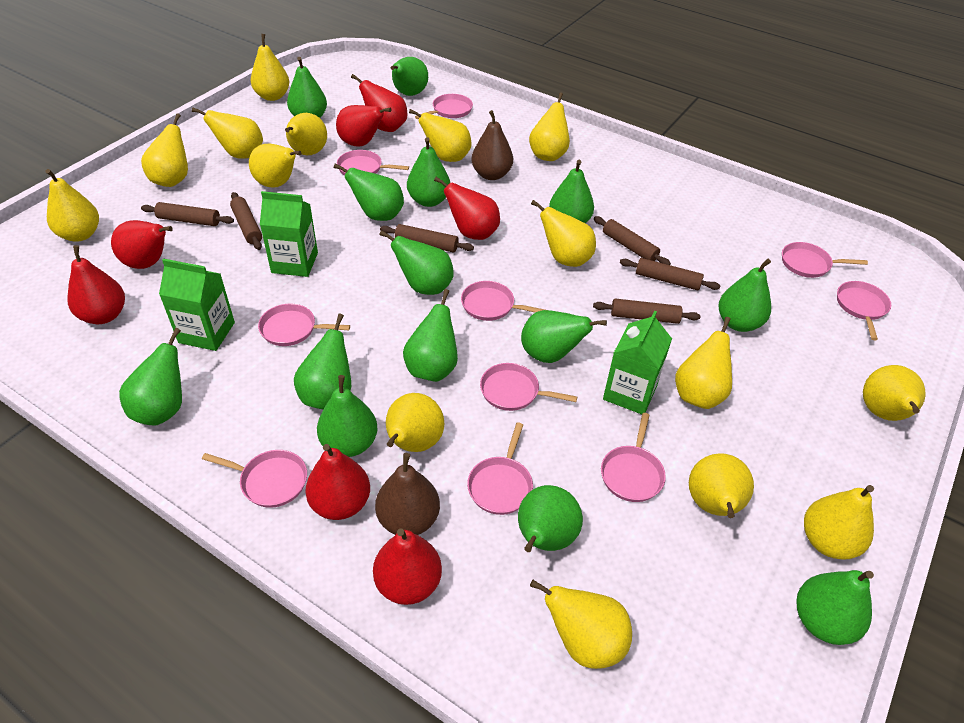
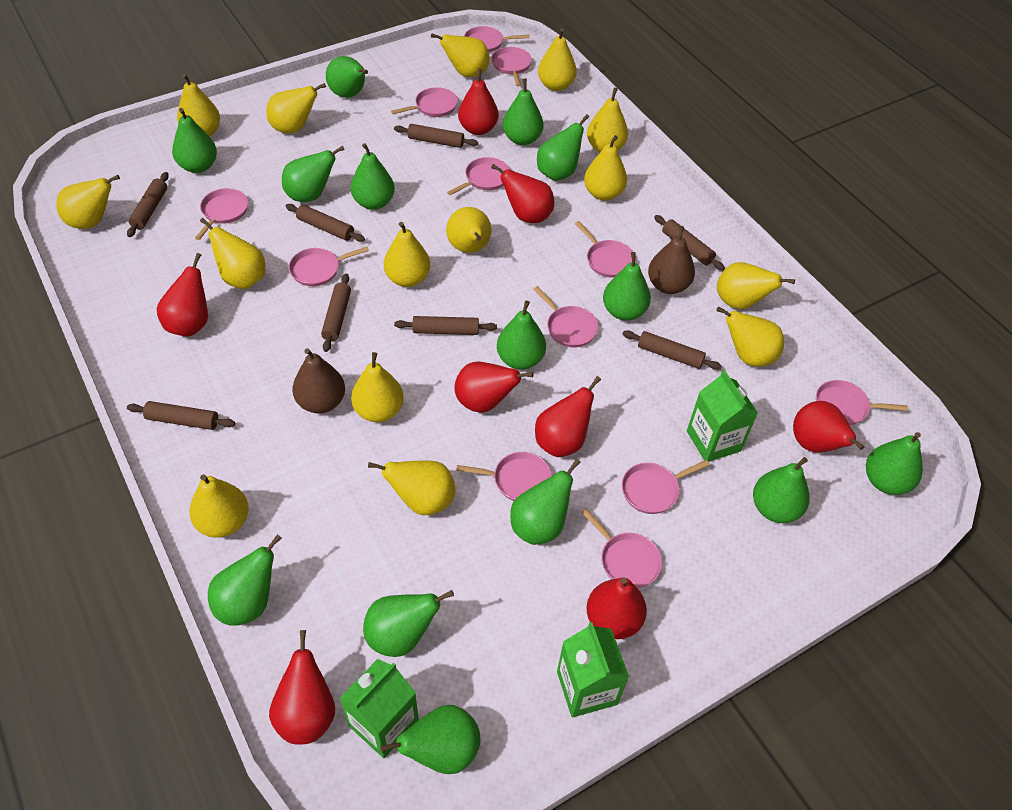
brown rolling pin: 6 -> 8
pink pan: 10 -> 12
red pear: 7 -> 8

